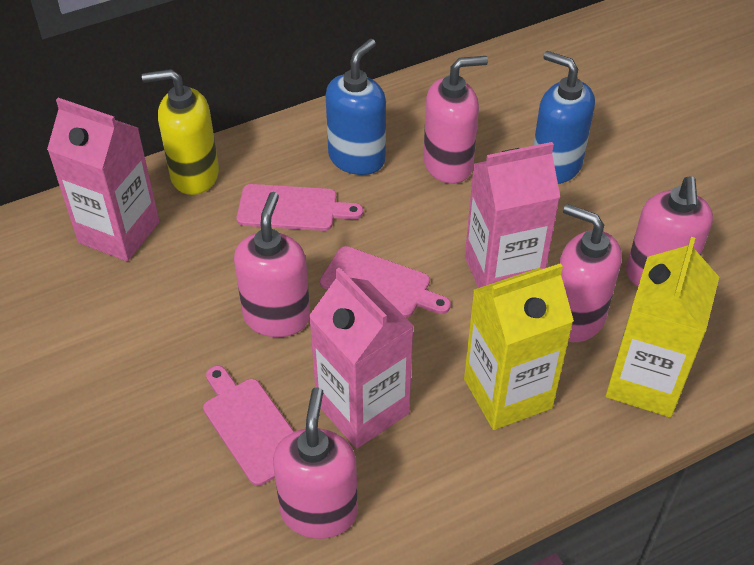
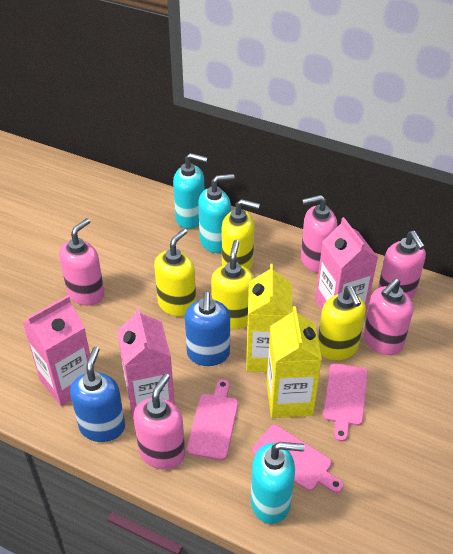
turquoise soap dispenser: 0 -> 3
yellow soap dispenser: 1 -> 4

